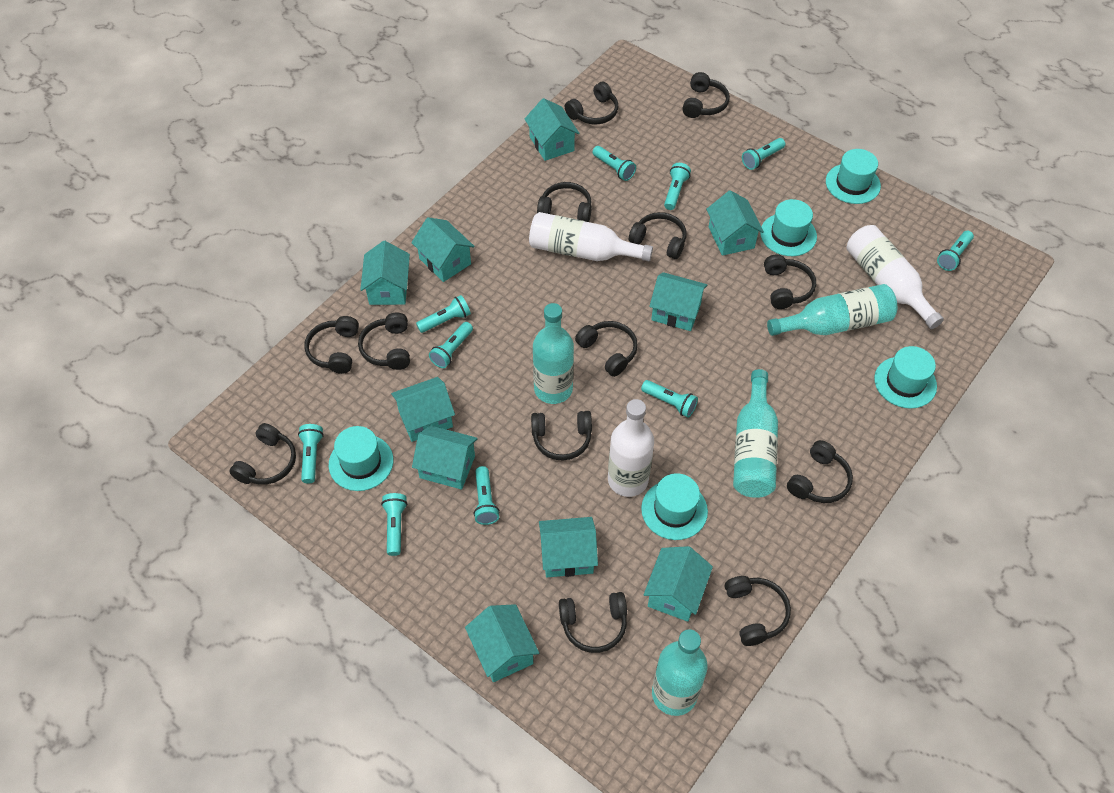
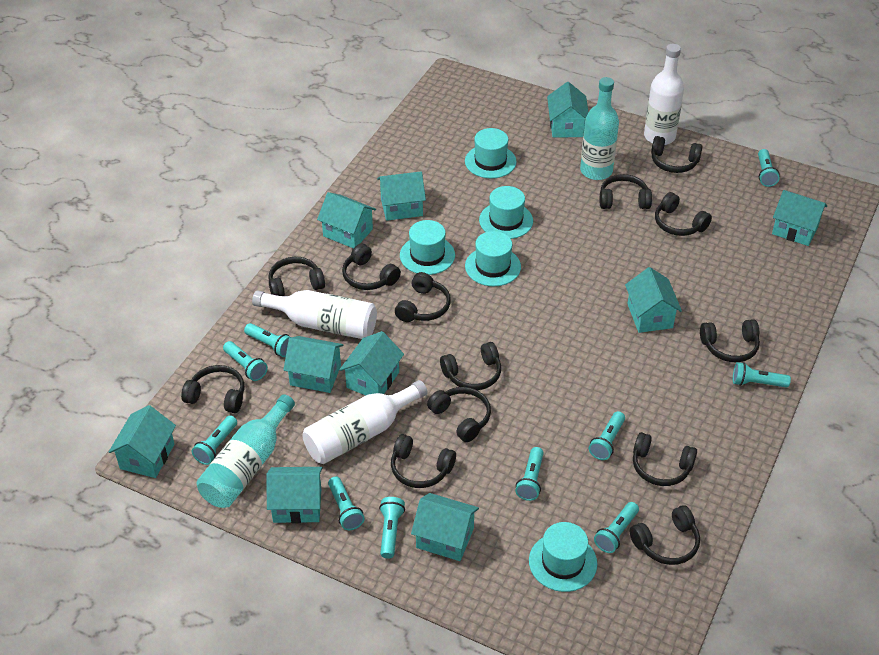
turquoise bottle: 4 -> 2

